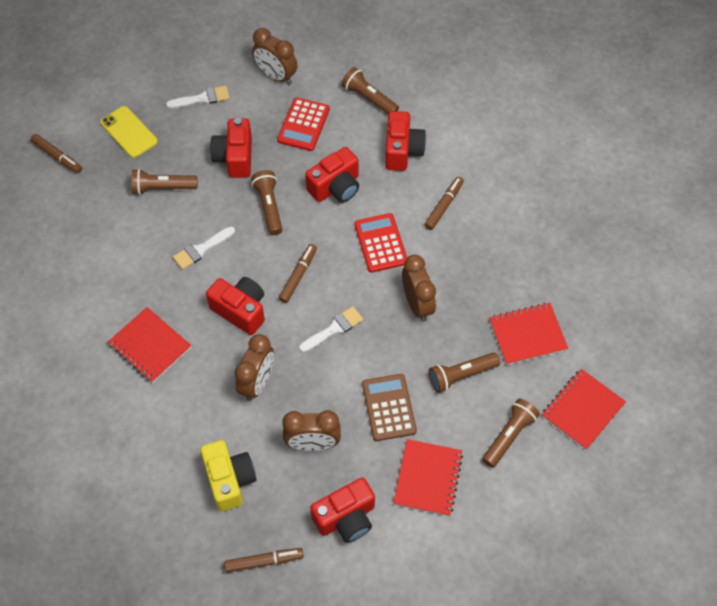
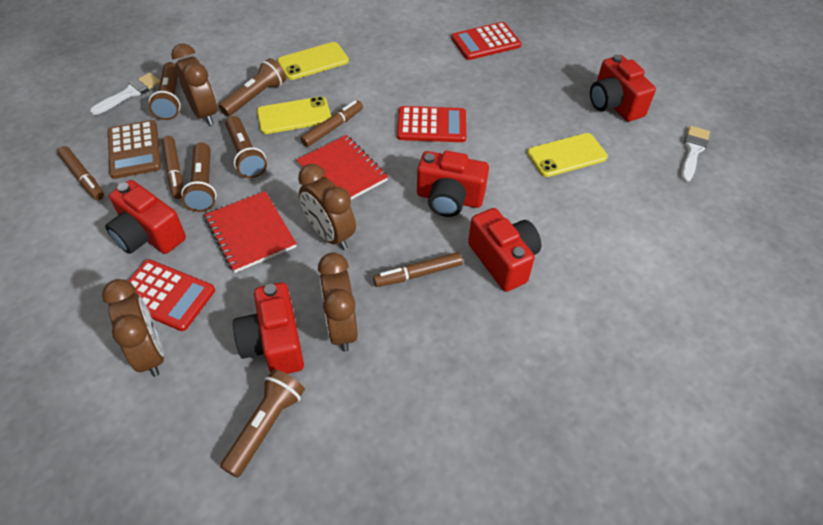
red calculator: 2 -> 3
red notebook: 4 -> 2
white brush: 3 -> 2
yellow camera: 1 -> 0
yellow phone: 1 -> 3

